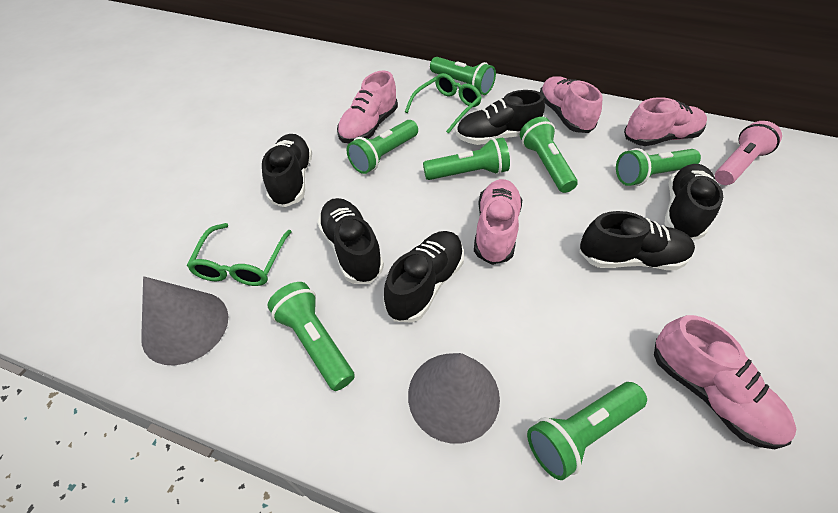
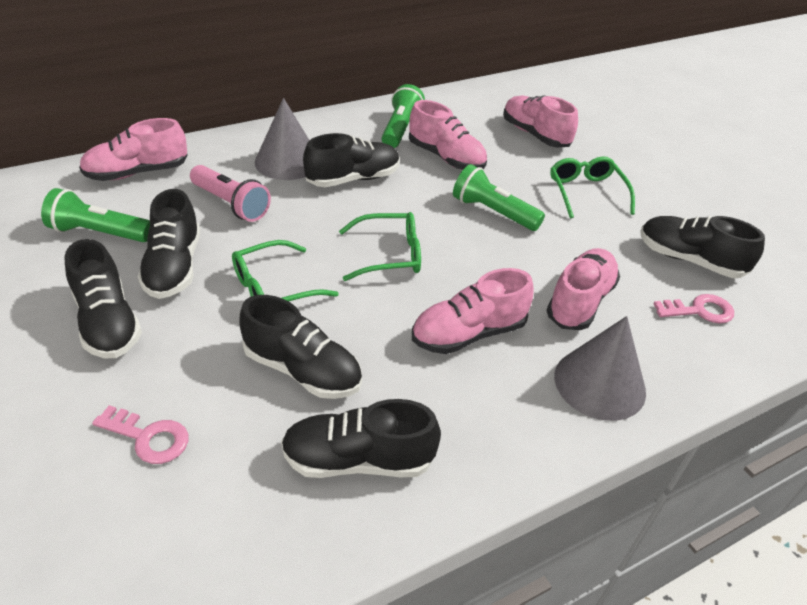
green flashlight: 7 -> 3
green glasses: 2 -> 3
pink key: 0 -> 2

